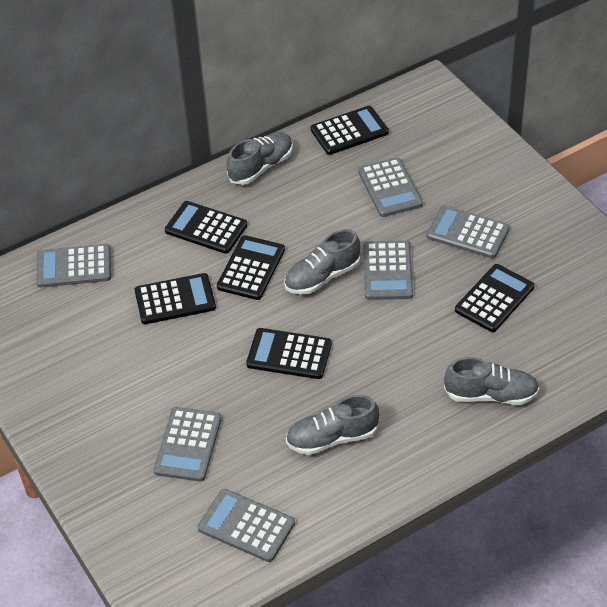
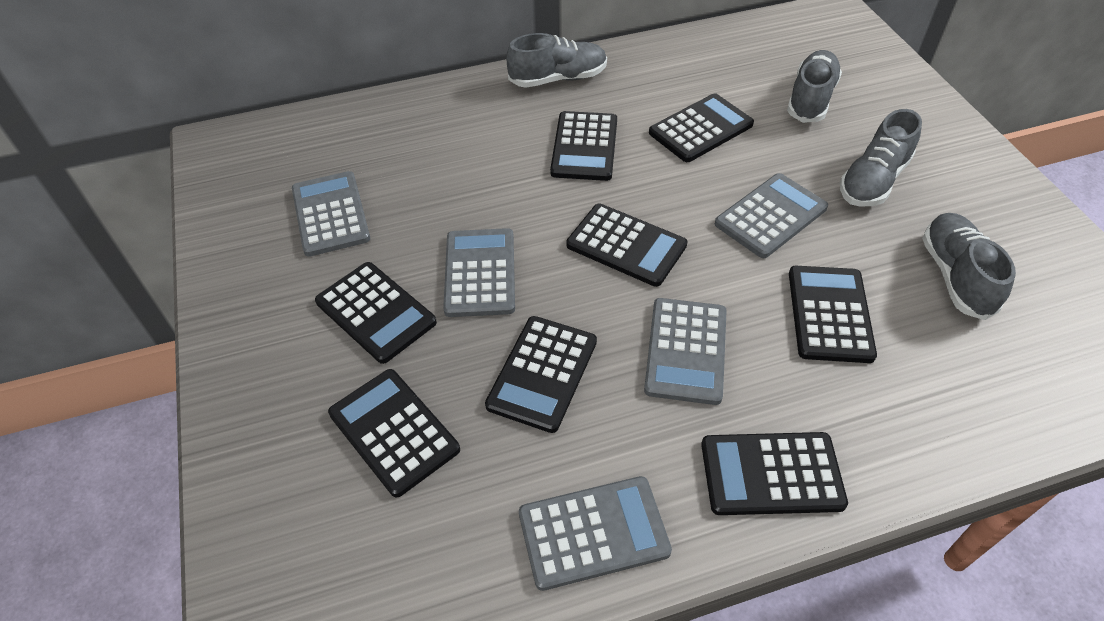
black calculator: 6 -> 8
grey calculator: 6 -> 5

